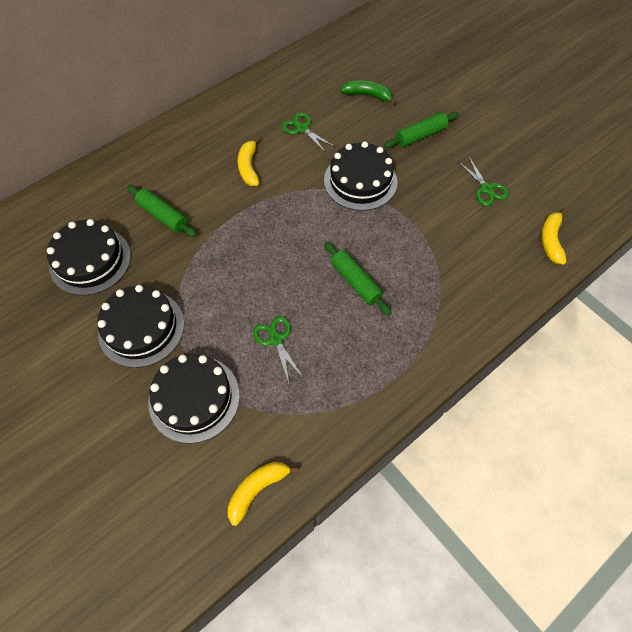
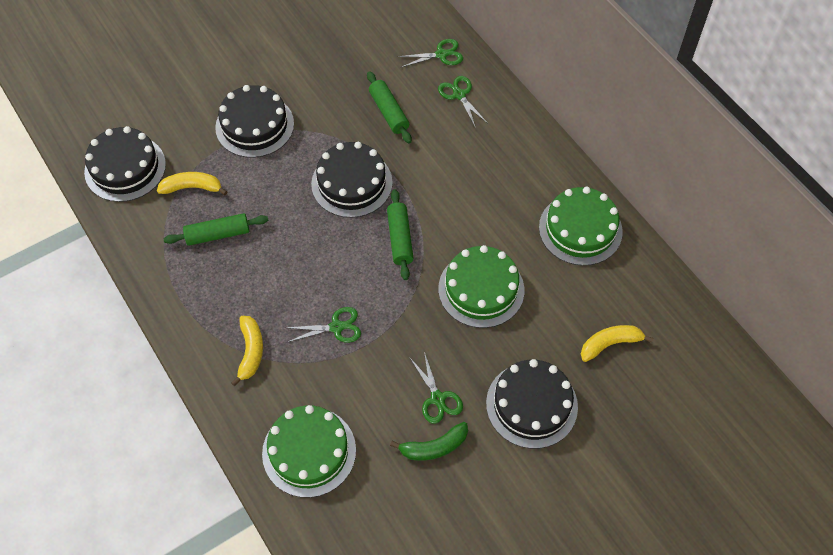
green cake: 0 -> 3
green scissors: 3 -> 4

